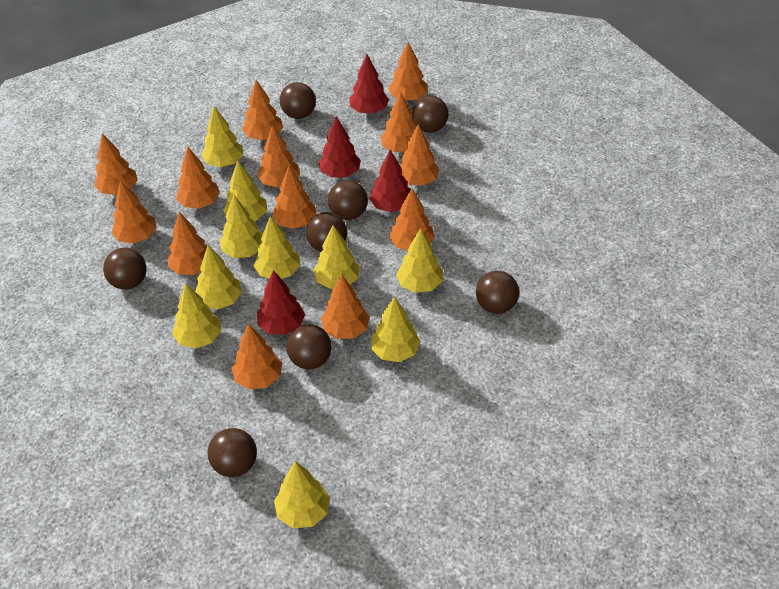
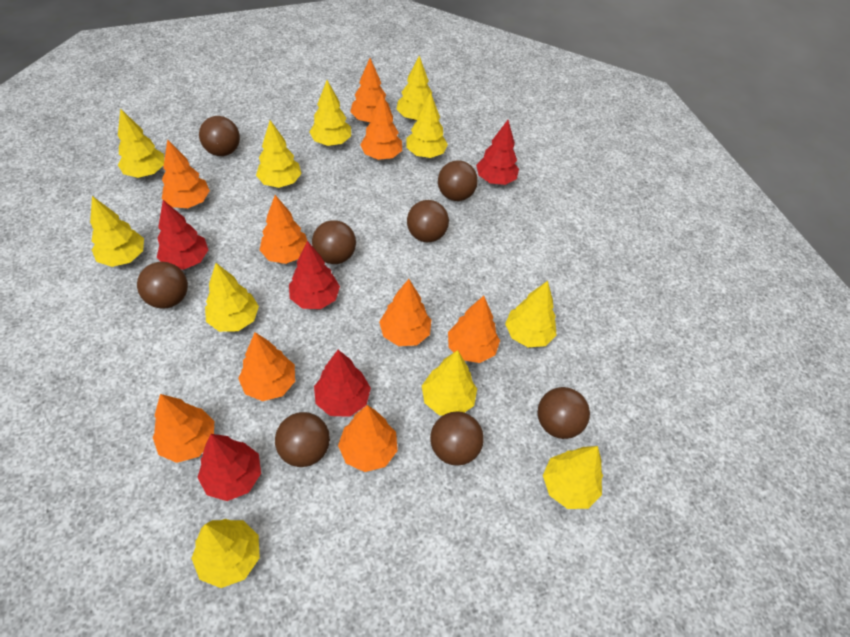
orange tree: 13 -> 9
red tree: 4 -> 5
yellow tree: 10 -> 11

